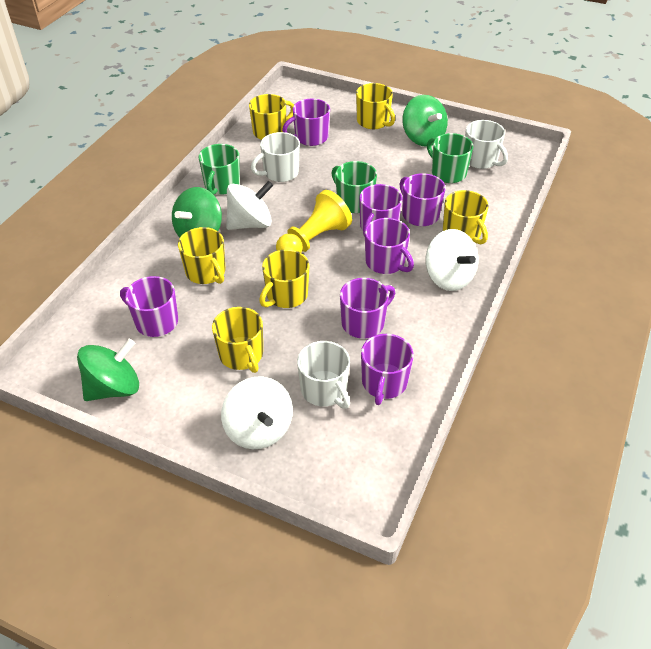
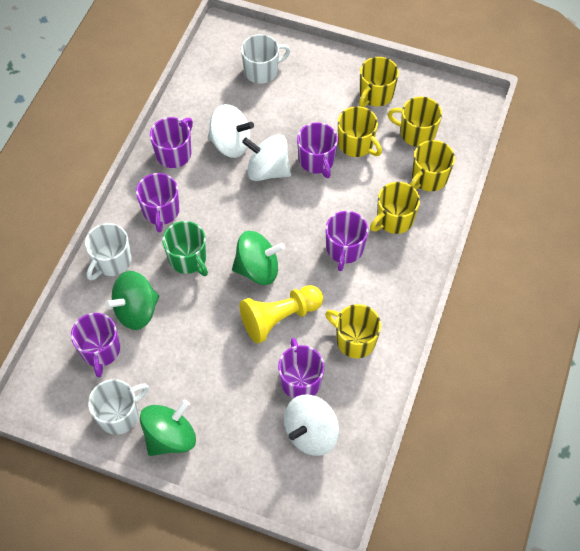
green mug: 3 -> 1
purple mug: 7 -> 6

